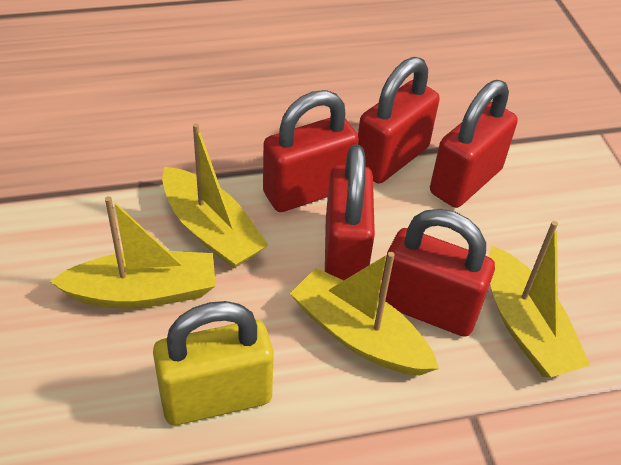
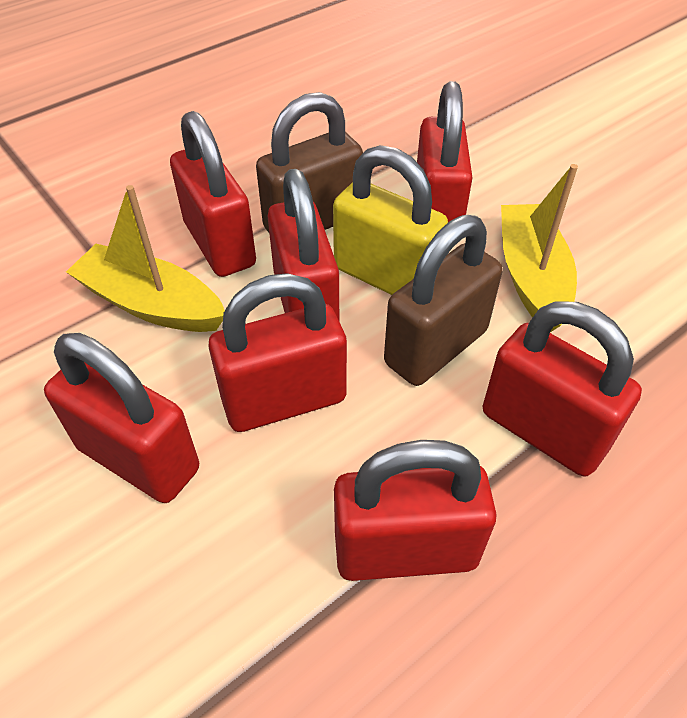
brown padlock: 0 -> 2
red padlock: 5 -> 7
yellow boat: 4 -> 2

